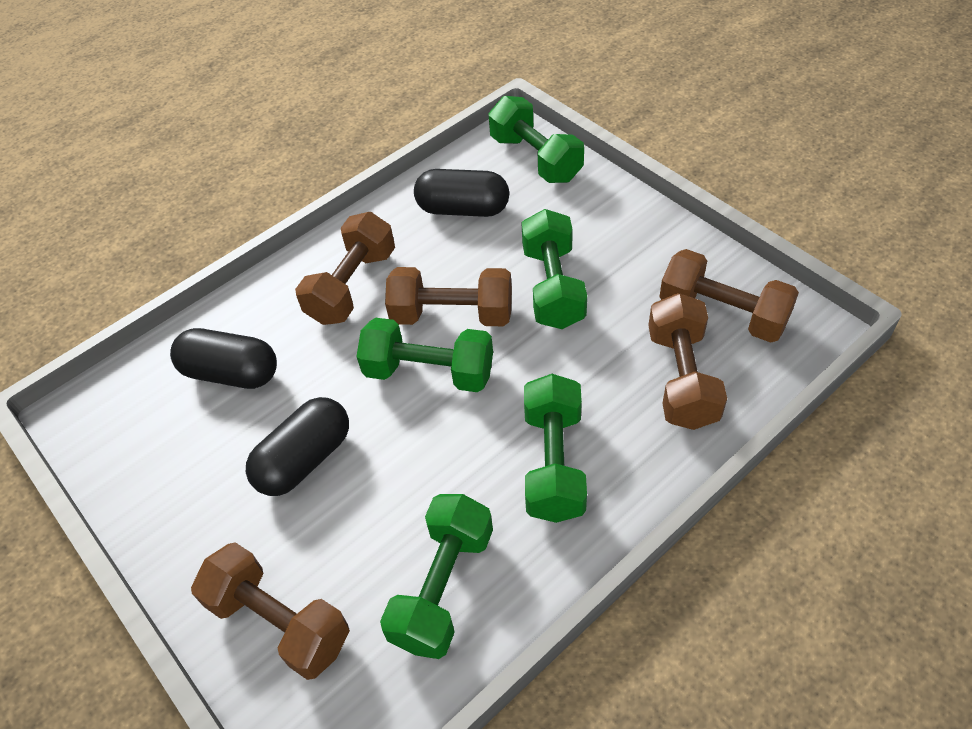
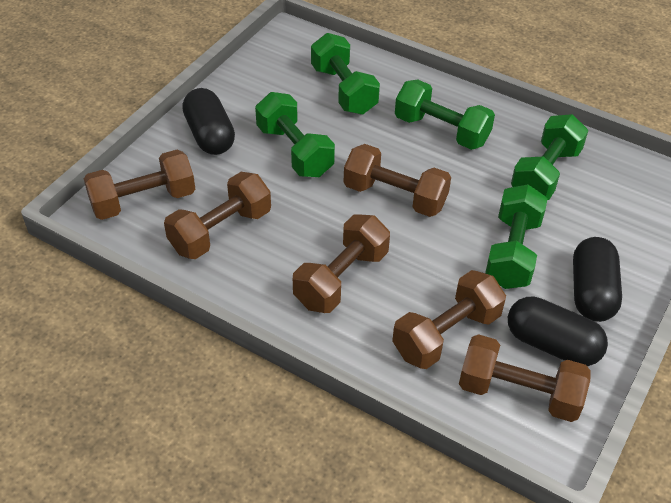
brown dumbbell: 5 -> 6

